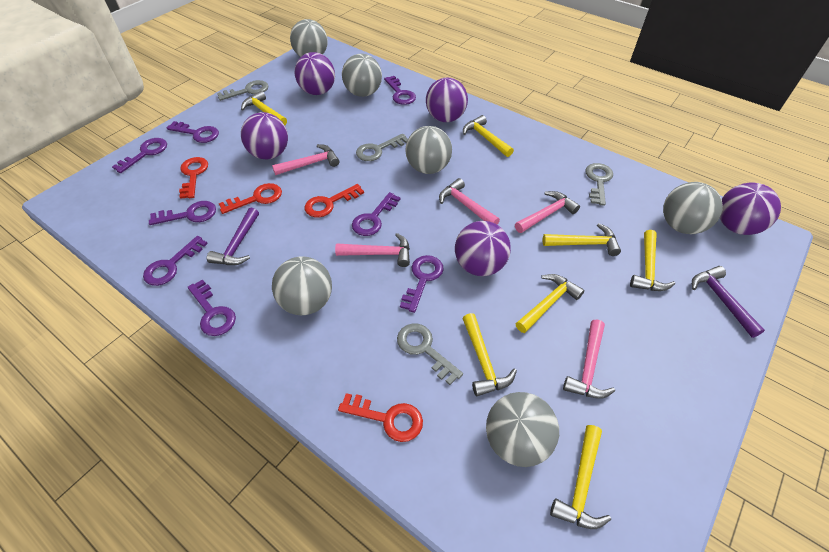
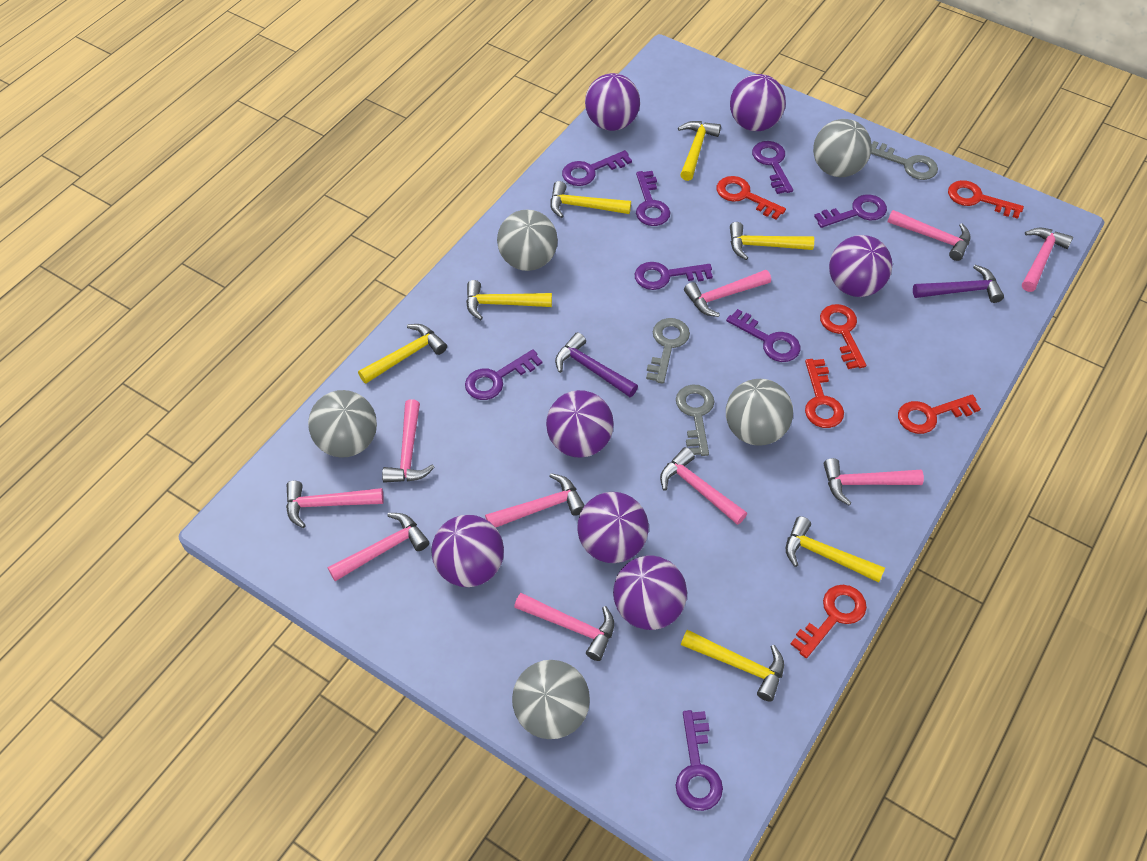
grey ball: 6 -> 5
grey key: 4 -> 3
pink hammer: 5 -> 10
purple ball: 5 -> 7
red key: 4 -> 6

